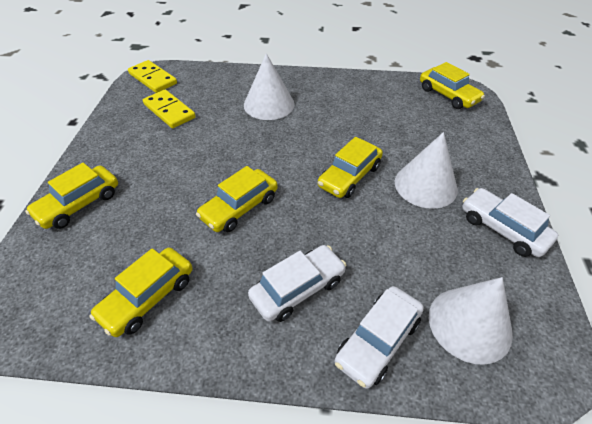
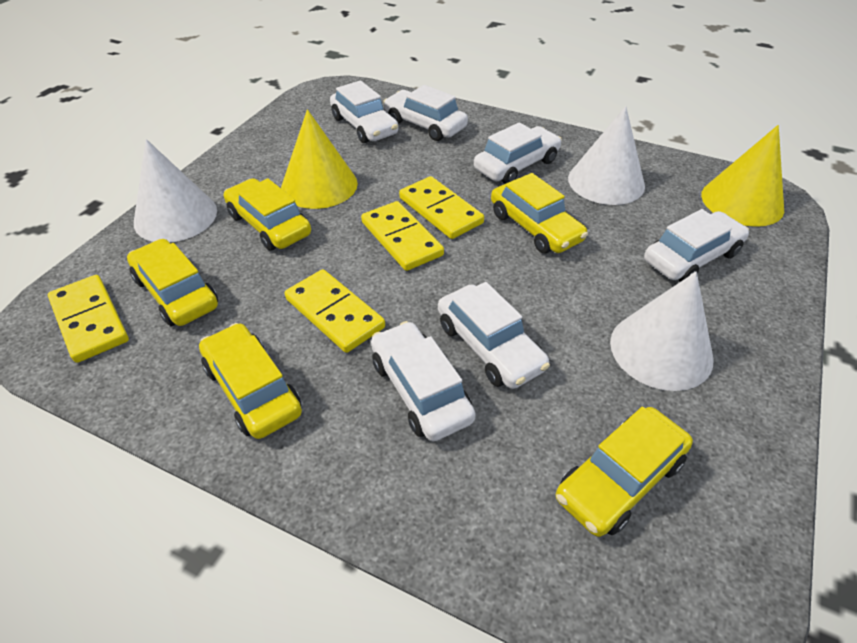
white car: 3 -> 6
yellow cone: 0 -> 2
yellow domino: 2 -> 4

